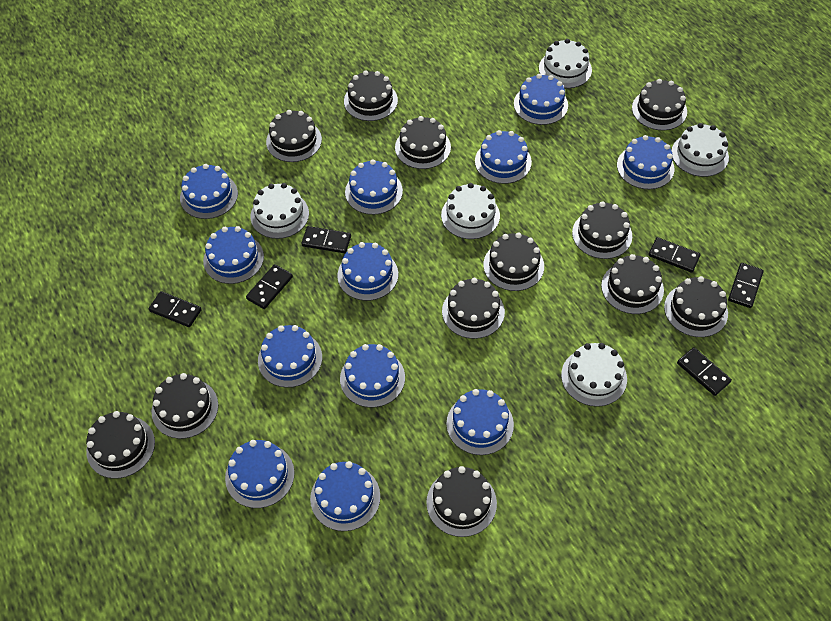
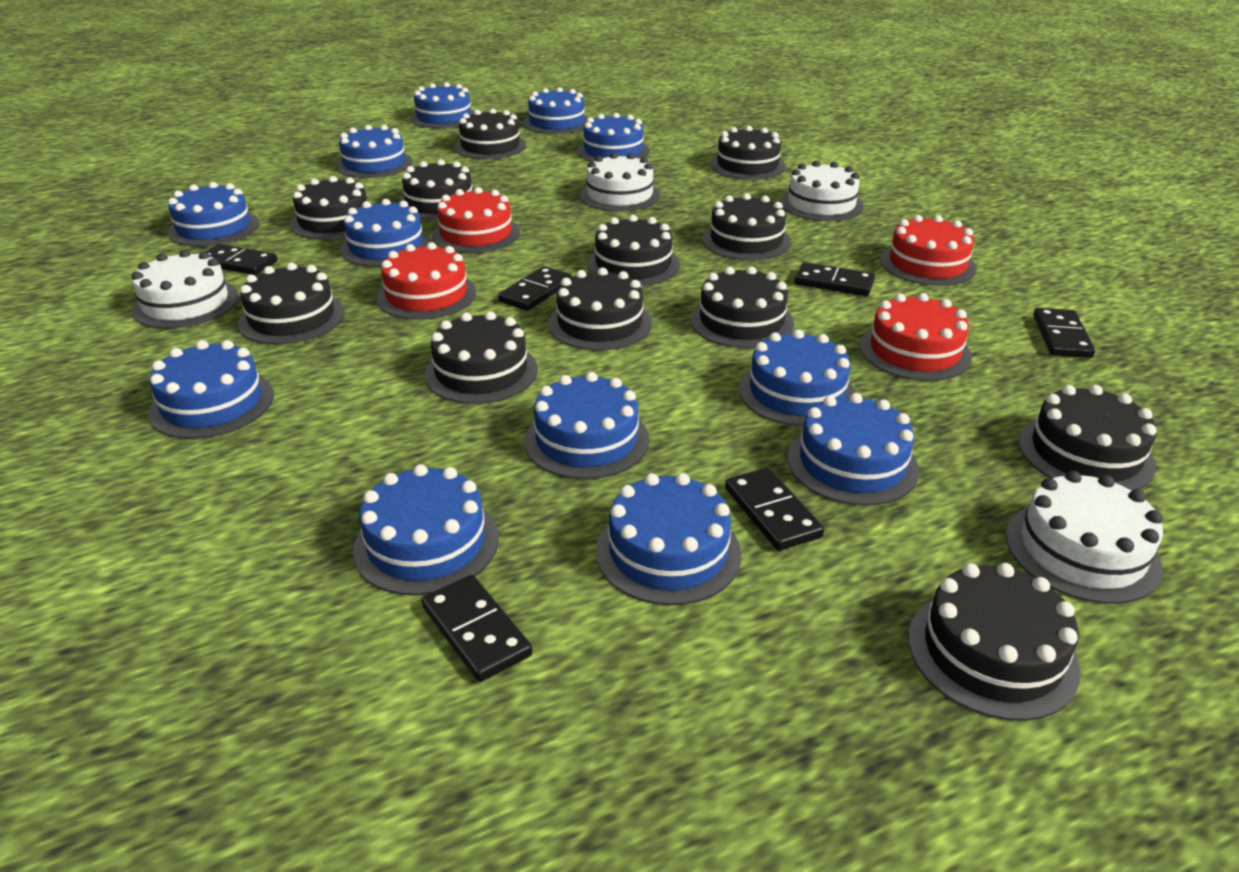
red cake: 0 -> 4
white cake: 5 -> 4

